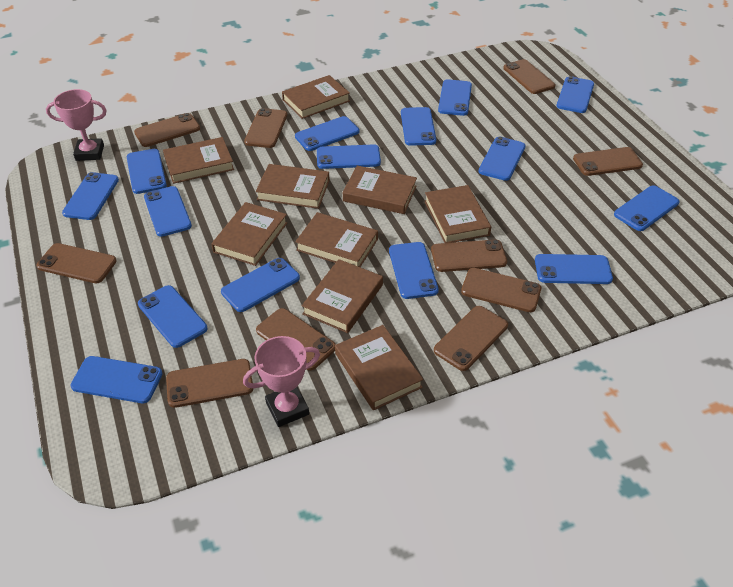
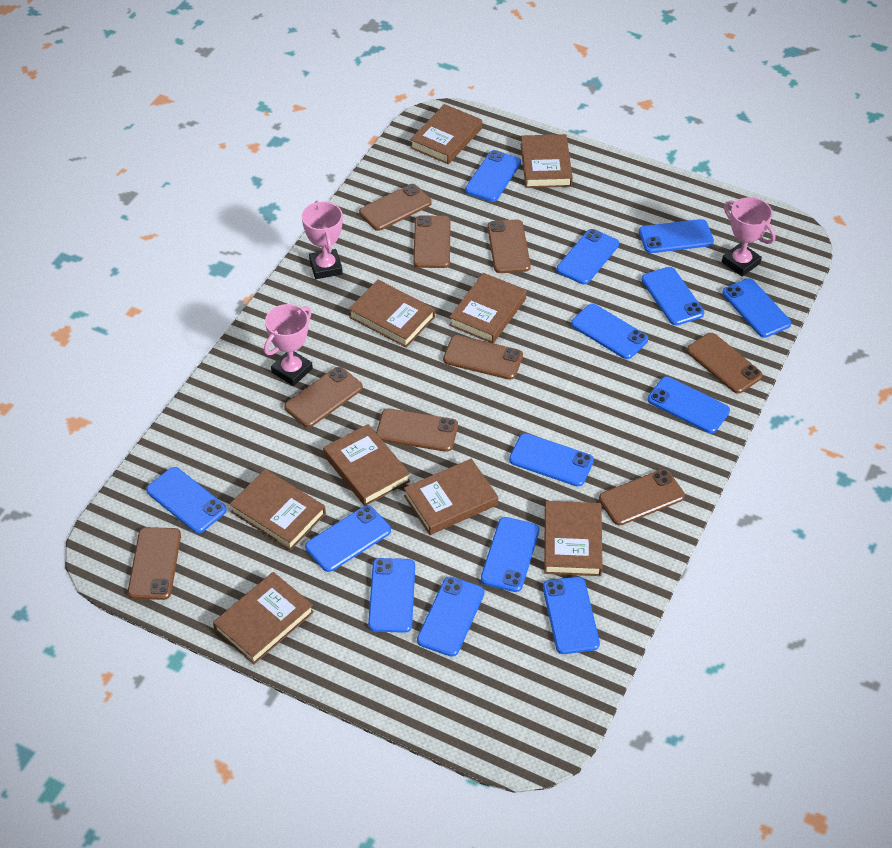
blue phone: 15 -> 14
brown phone: 10 -> 9
pink trophy: 2 -> 3

